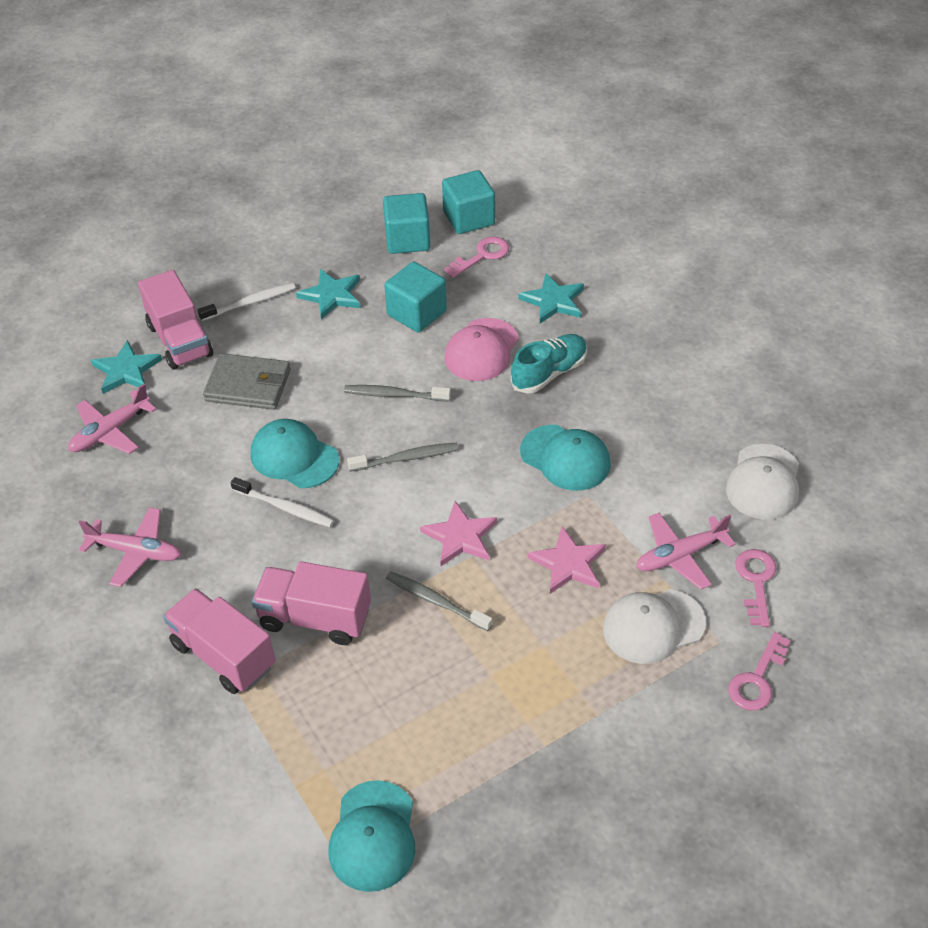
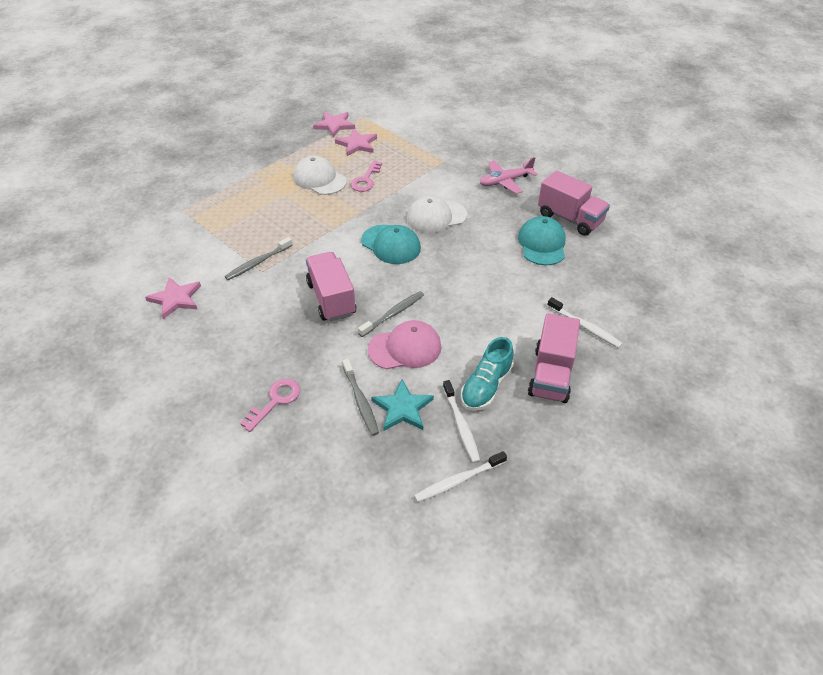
grey wallet: 1 -> 0
pink key: 3 -> 2
pink plane: 3 -> 1
pink star: 2 -> 3
turquoise cap: 3 -> 2
turquoise cube: 3 -> 0
turquoise star: 3 -> 1
white toothbrush: 2 -> 3

